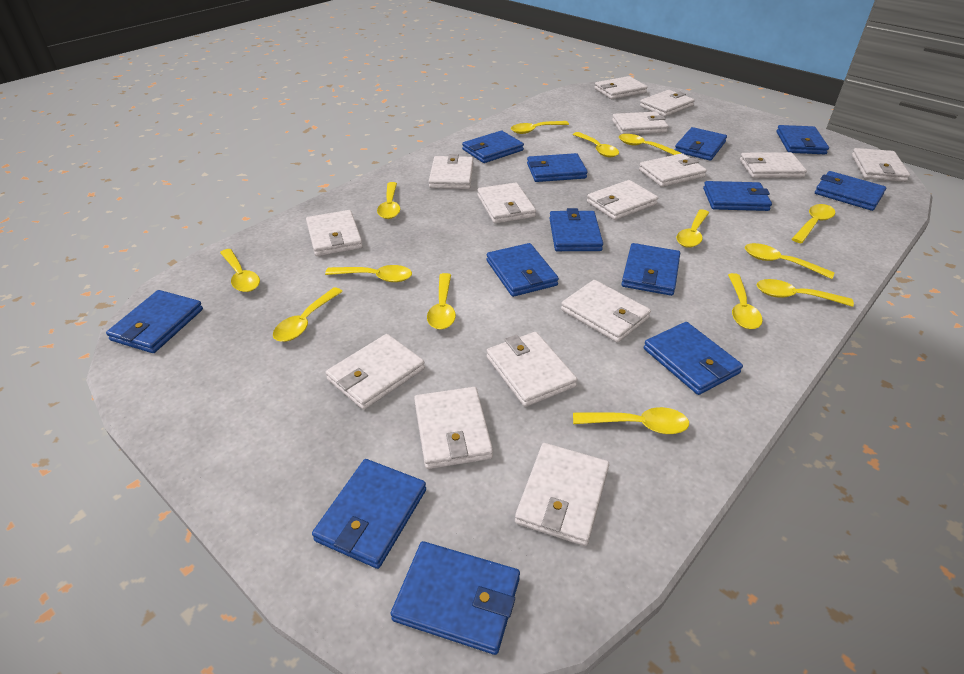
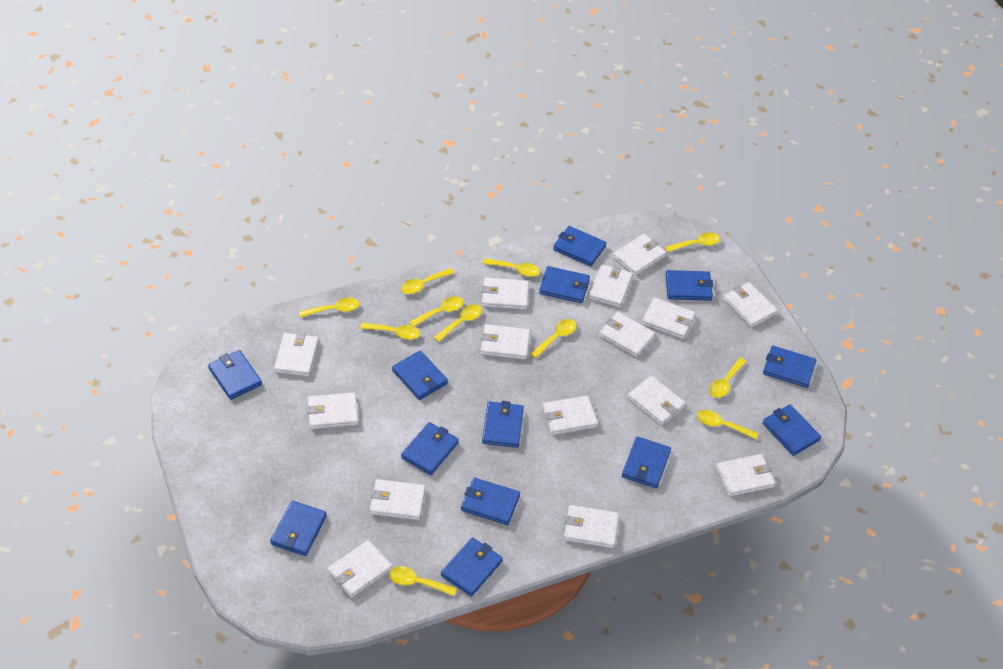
yellow spoon: 14 -> 11

